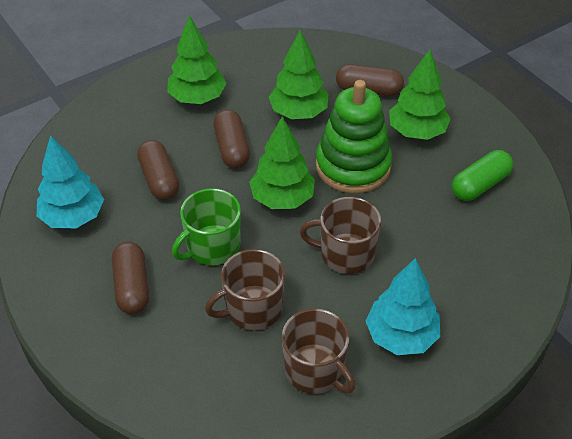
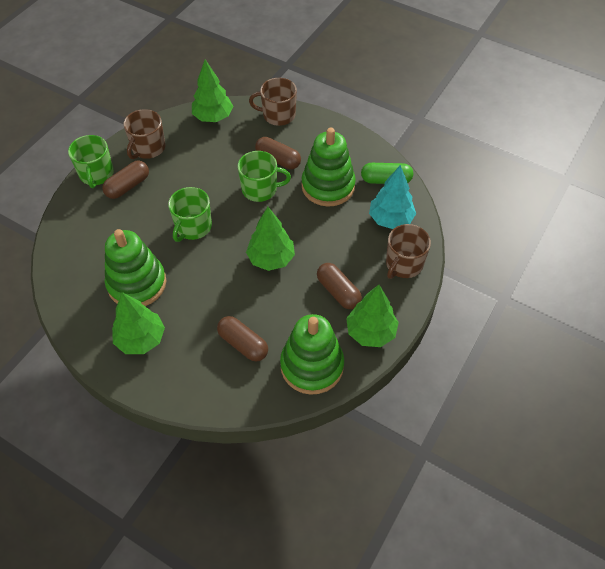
green mug: 1 -> 3
green stacking toy: 1 -> 3
turquoise tree: 2 -> 1

